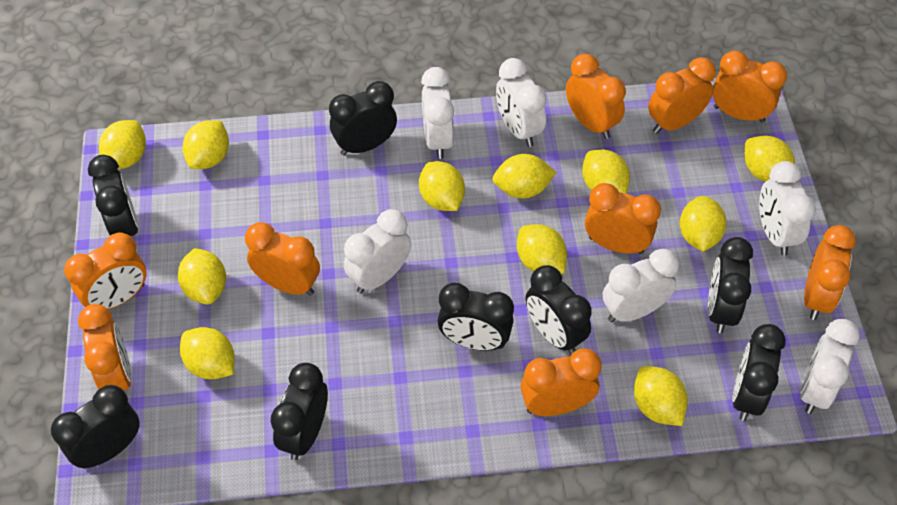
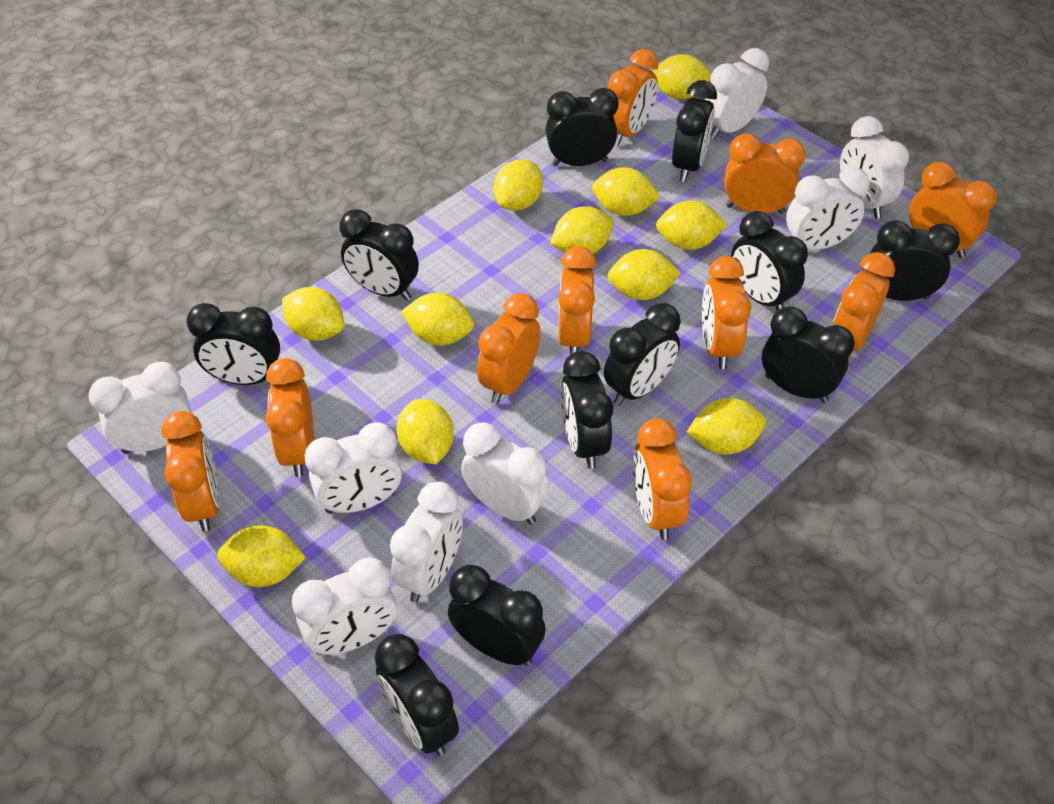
black clock: 8 -> 11
orange clock: 9 -> 10
white clock: 6 -> 8

